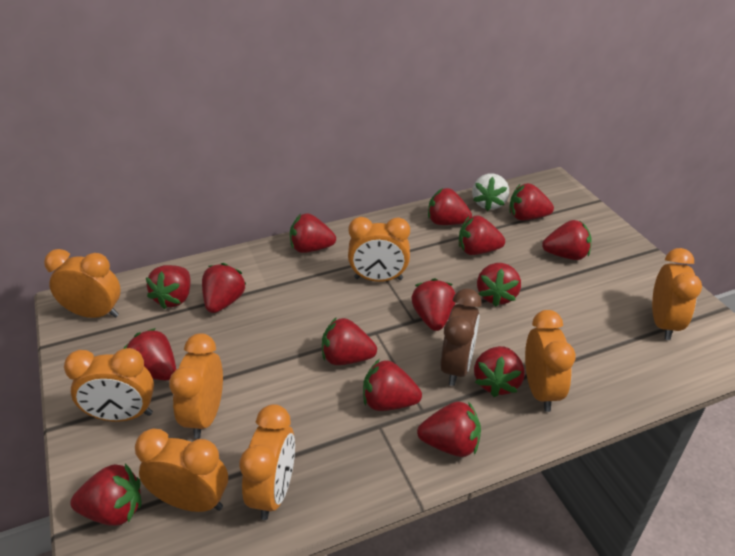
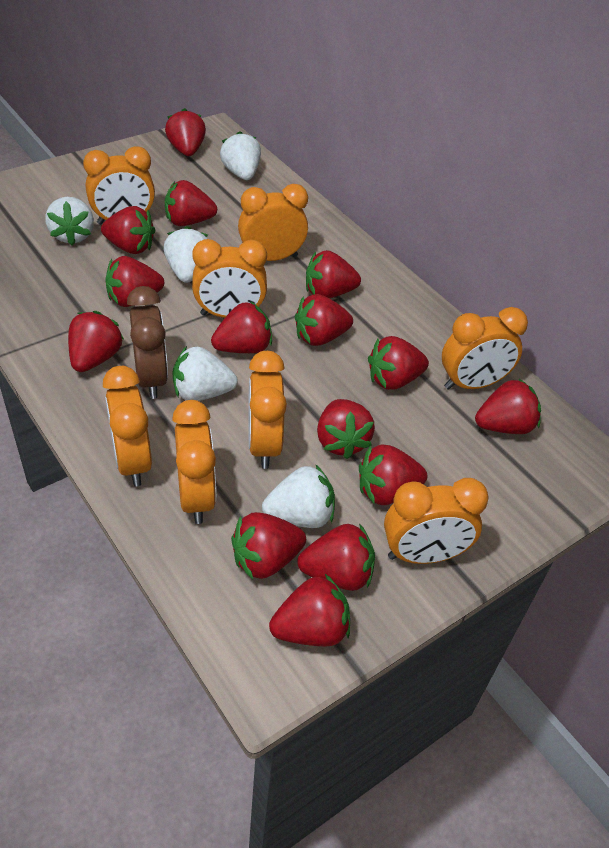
white strawberry: 1 -> 5

